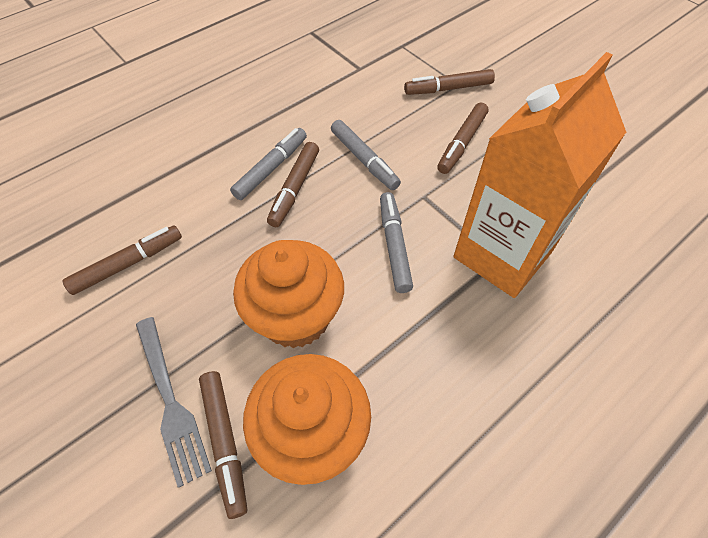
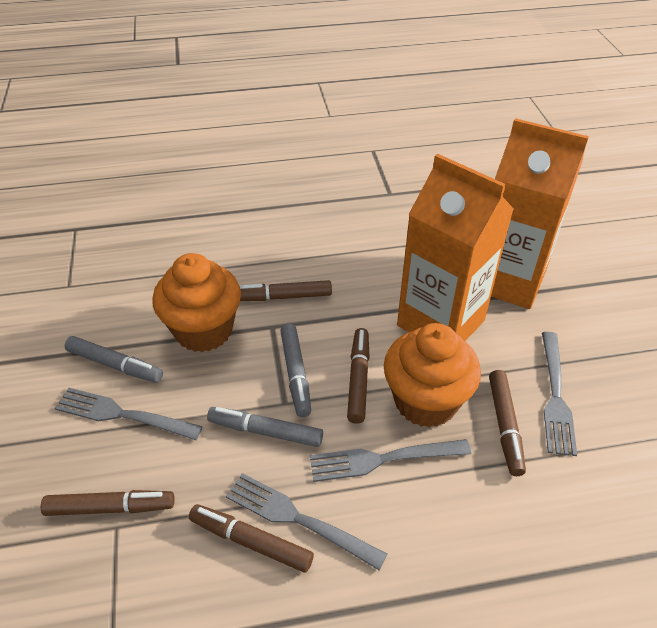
grey fork: 1 -> 4
orange carton: 1 -> 2

